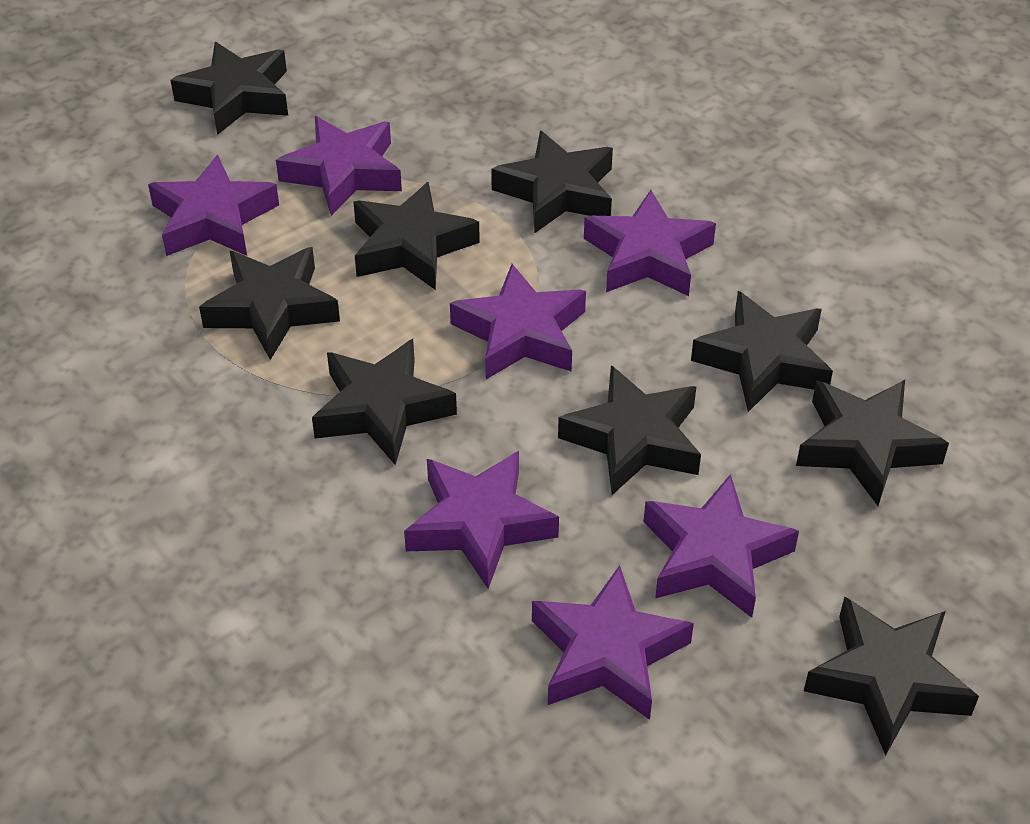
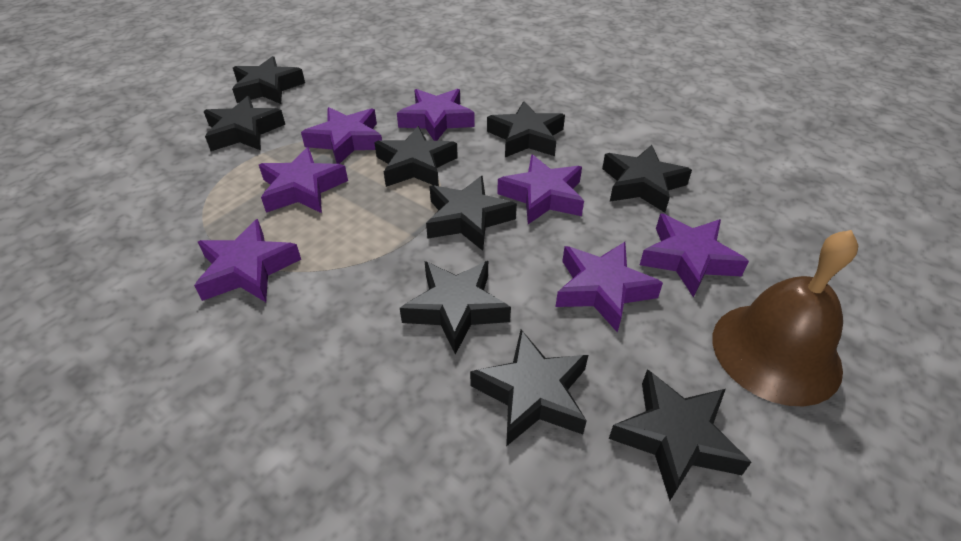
brown bell: 0 -> 1

